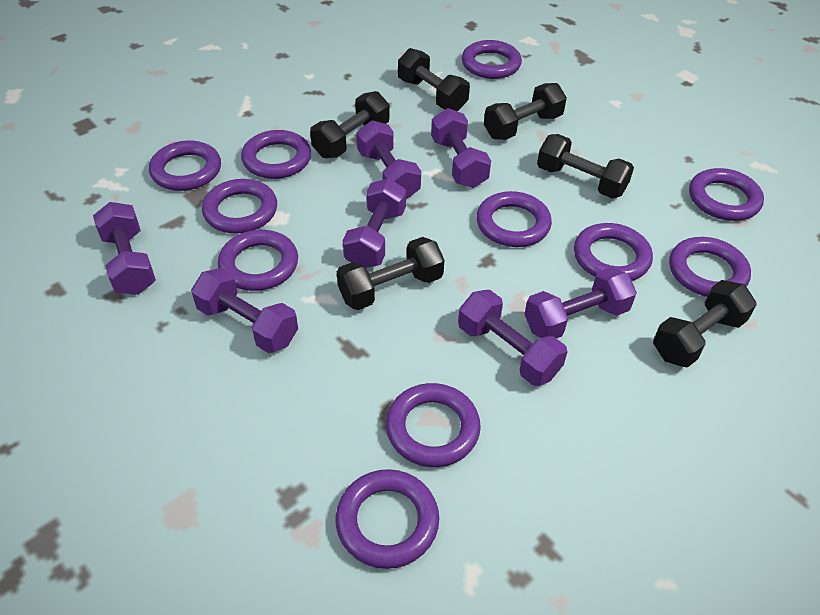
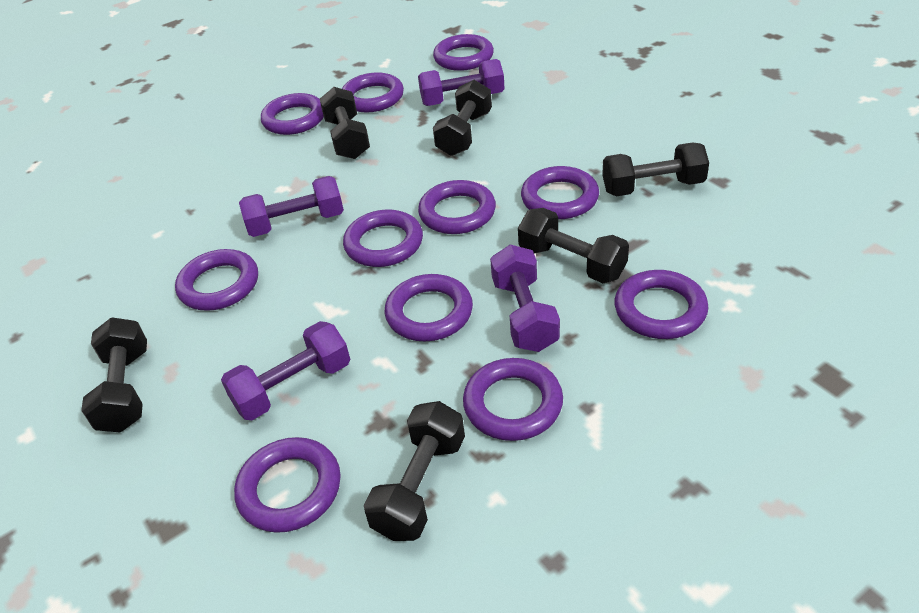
purple dumbbell: 7 -> 4

